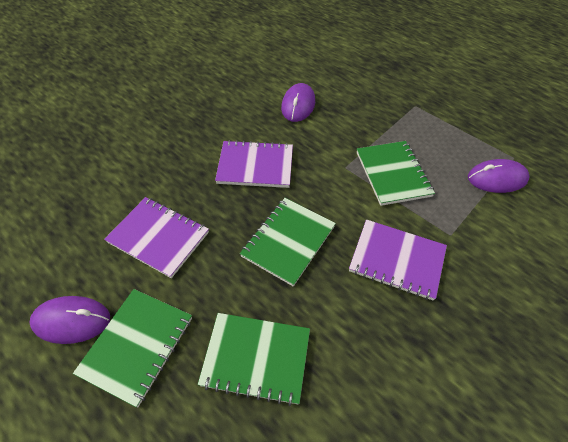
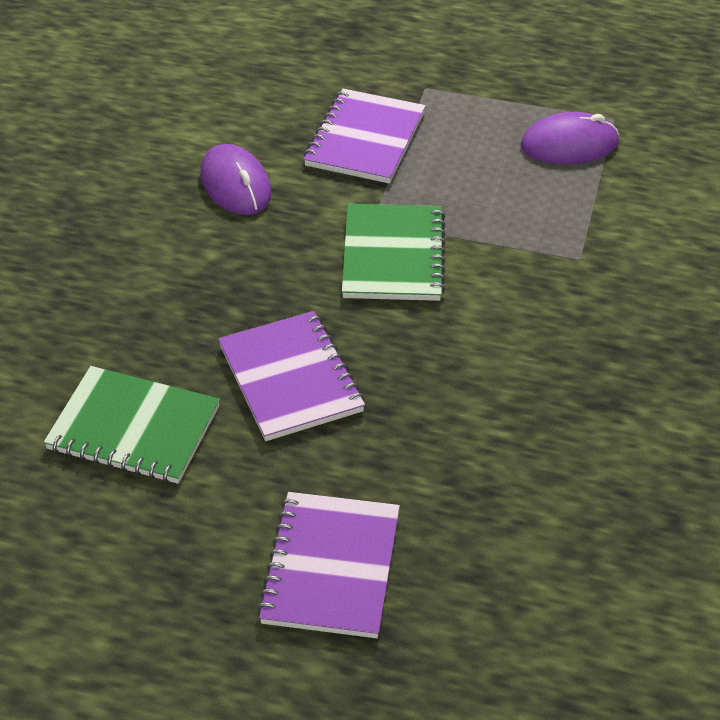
green notebook: 4 -> 2
purple mouse: 3 -> 2

